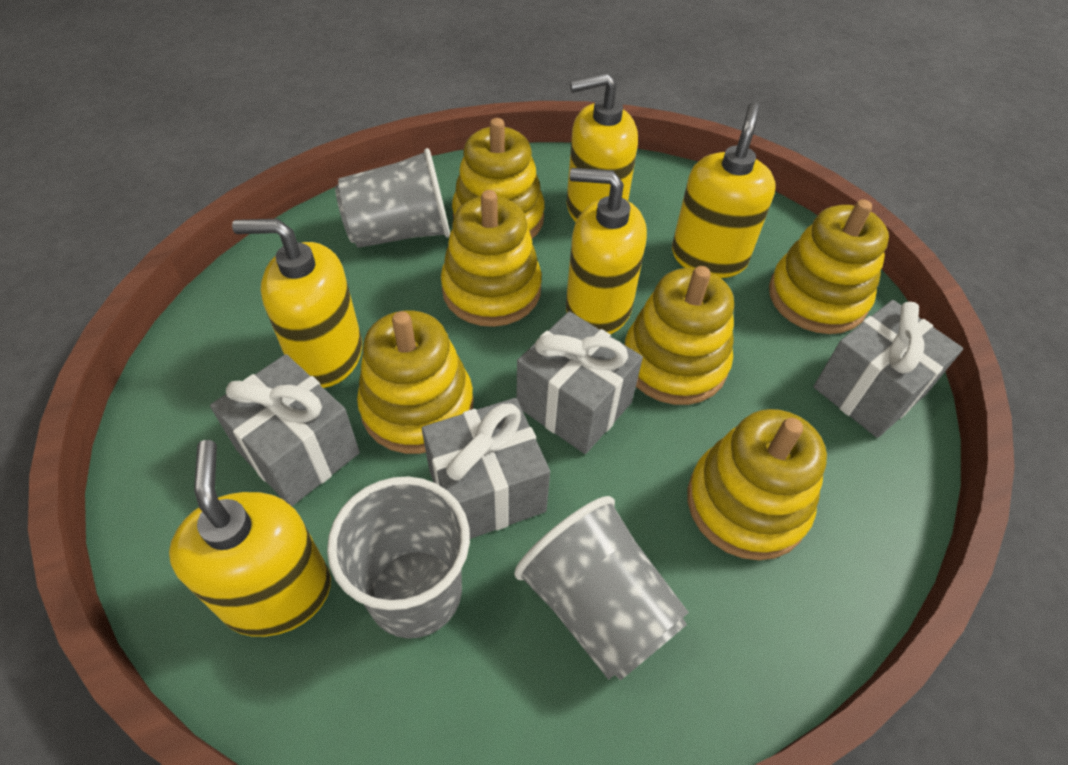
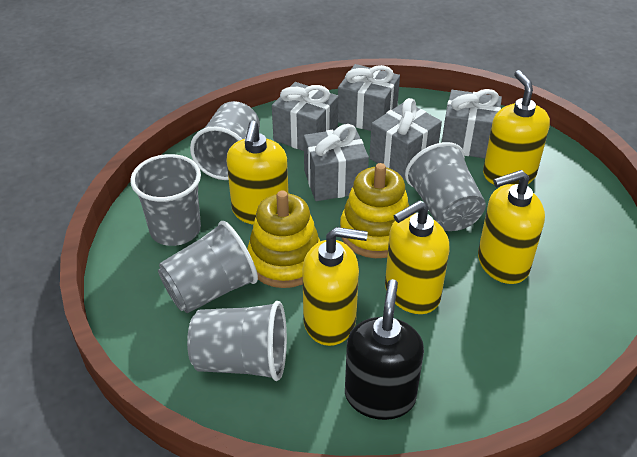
black soap dispenser: 0 -> 1
grey cup: 3 -> 5
grey gift: 4 -> 5
yellow stacking toy: 6 -> 2

